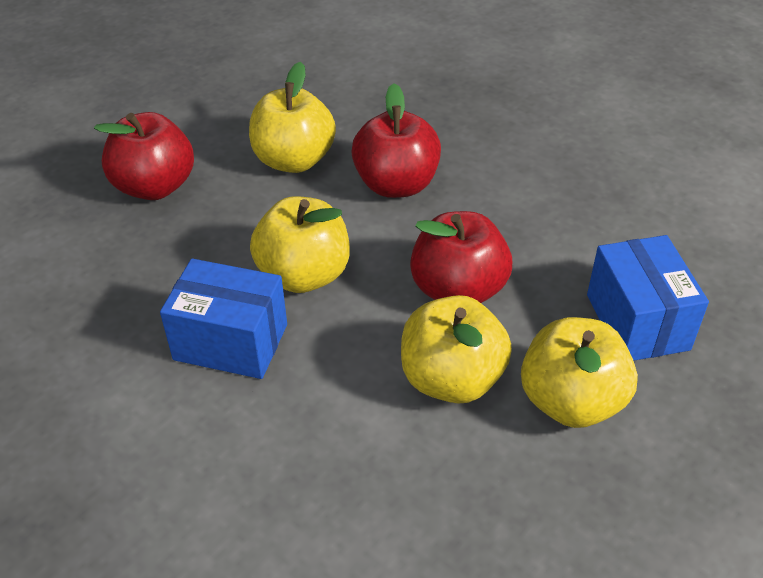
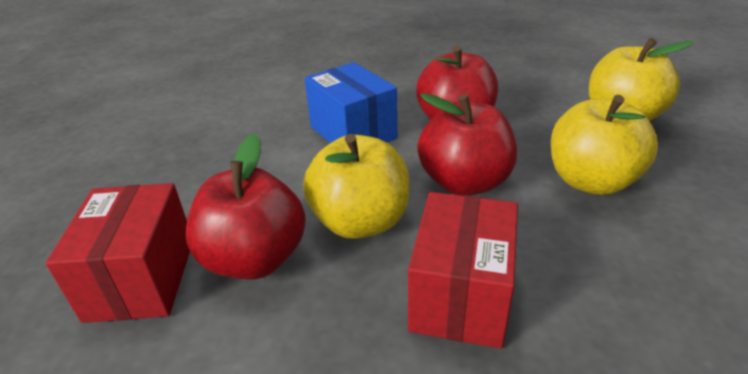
blue box: 2 -> 1
red box: 0 -> 2
yellow apple: 4 -> 3

